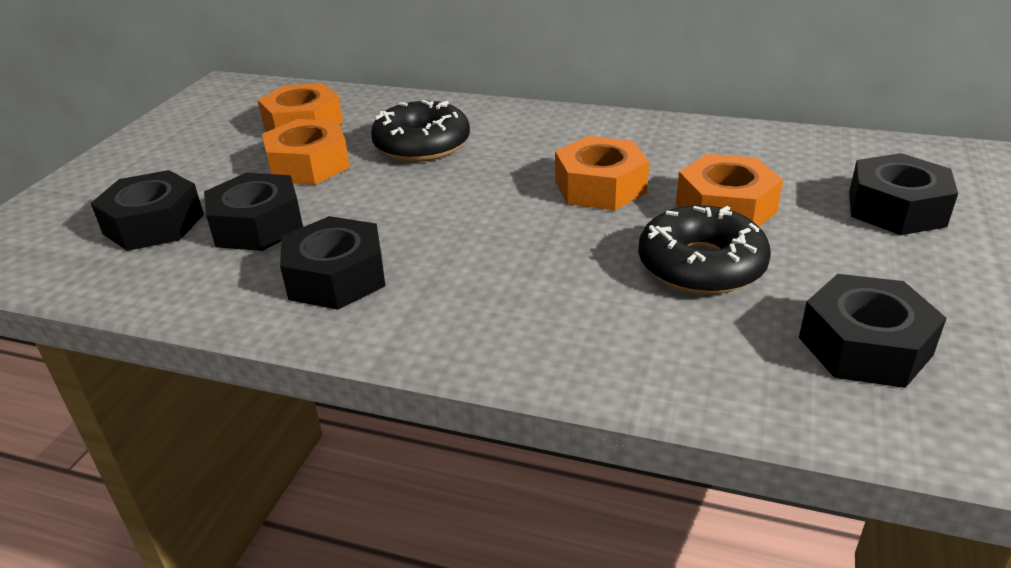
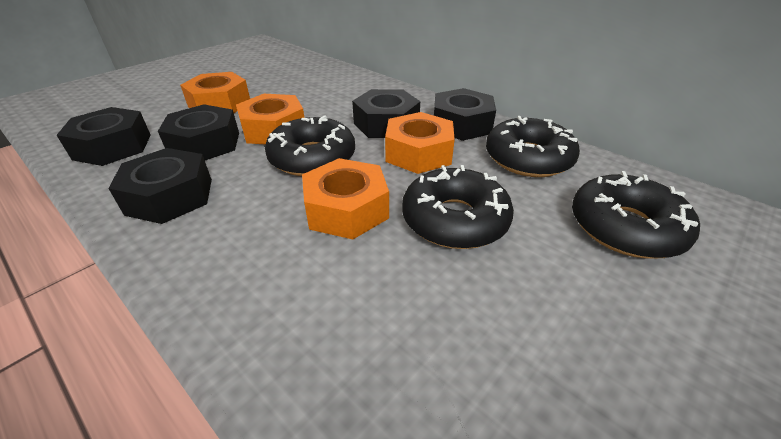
black donut: 2 -> 4

